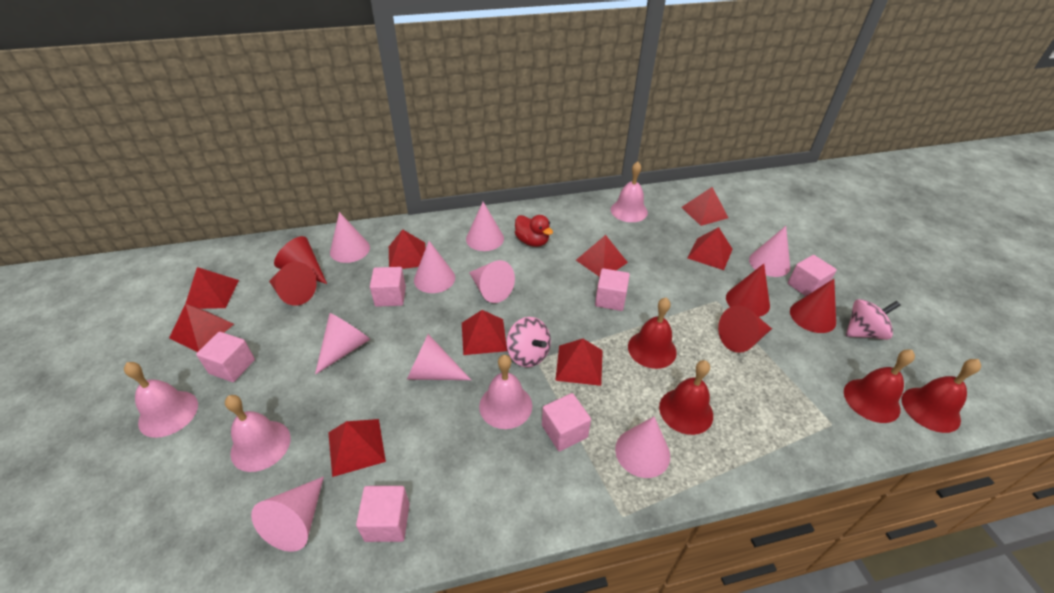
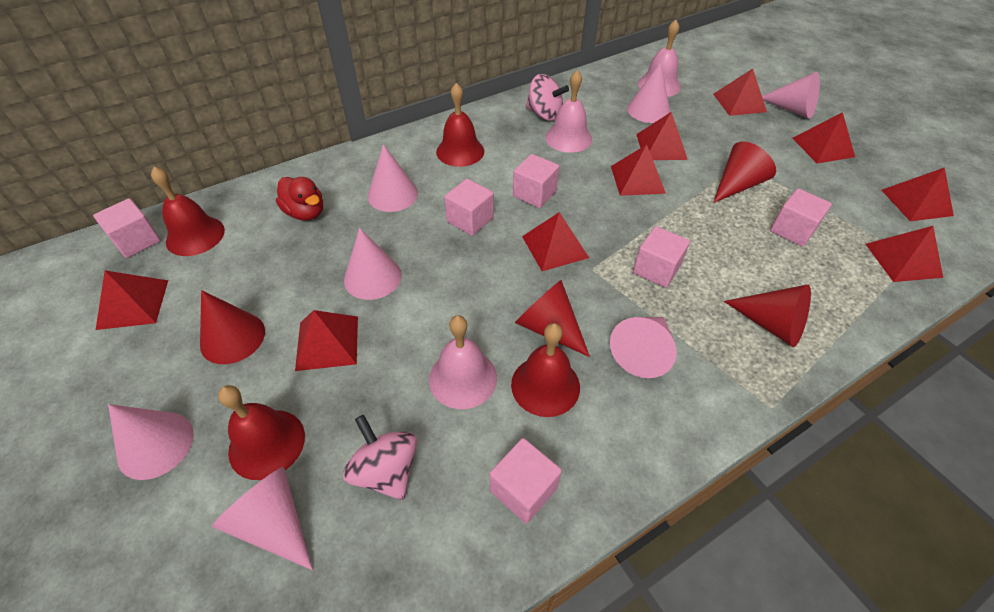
pink bell: 4 -> 3
pink cone: 9 -> 7
red cone: 5 -> 4

